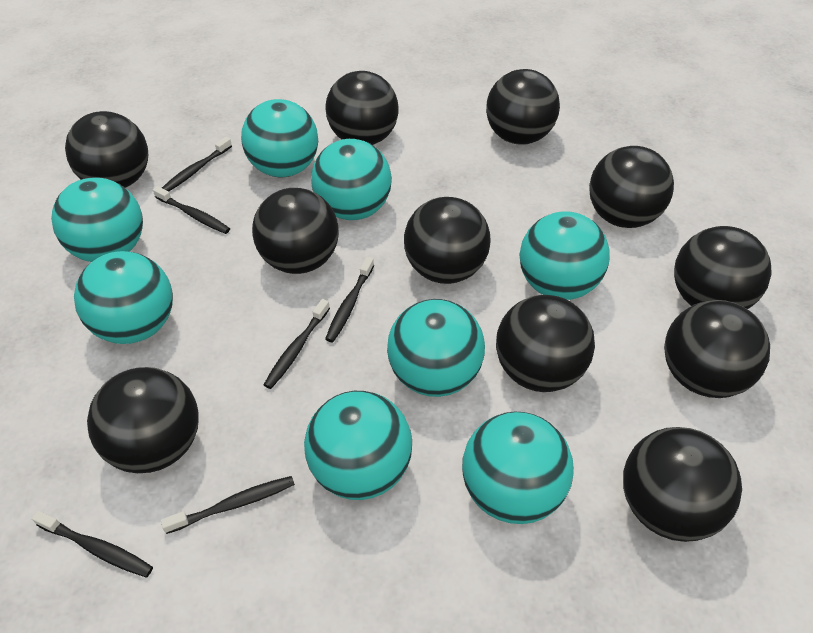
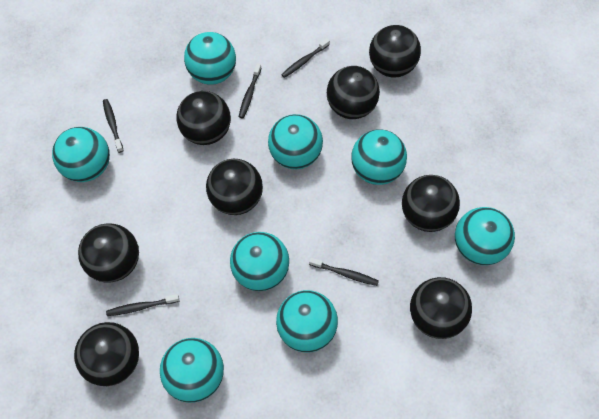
black ball: 11 -> 8
black toothbrush: 6 -> 5

